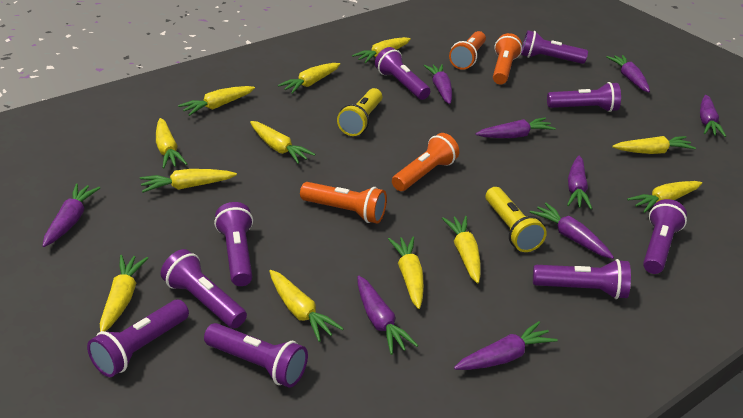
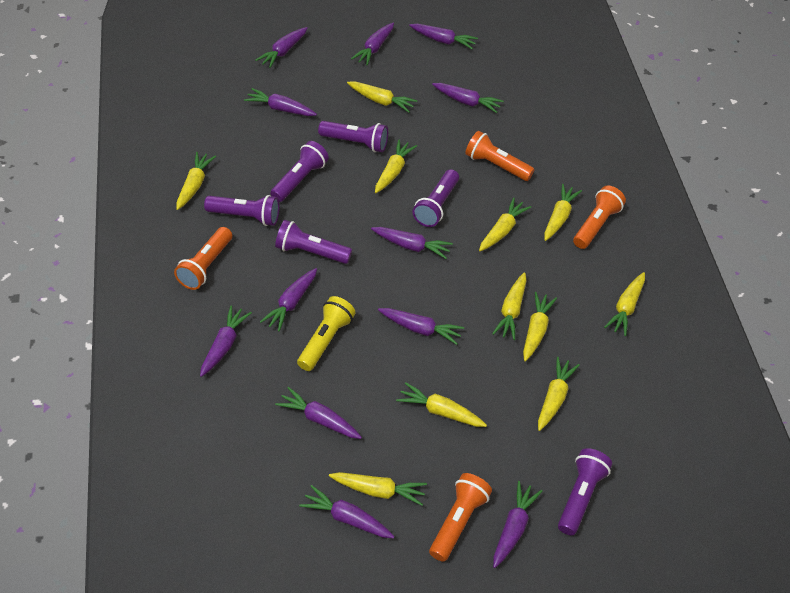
purple carrot: 9 -> 12
purple flashlight: 9 -> 6
yellow carrot: 12 -> 11
yellow flashlight: 2 -> 1

